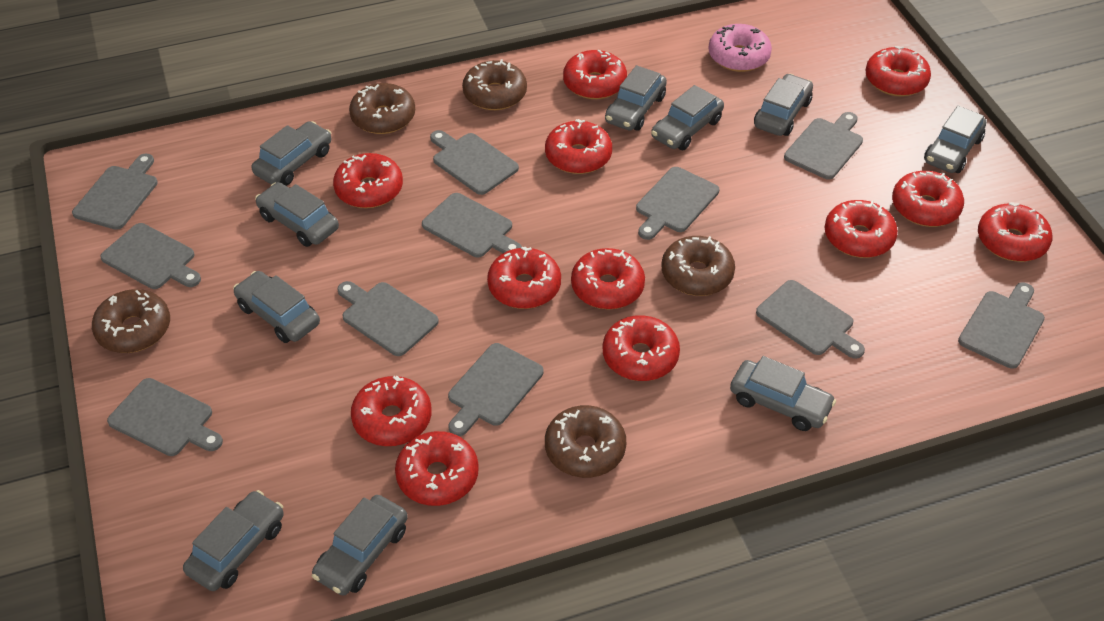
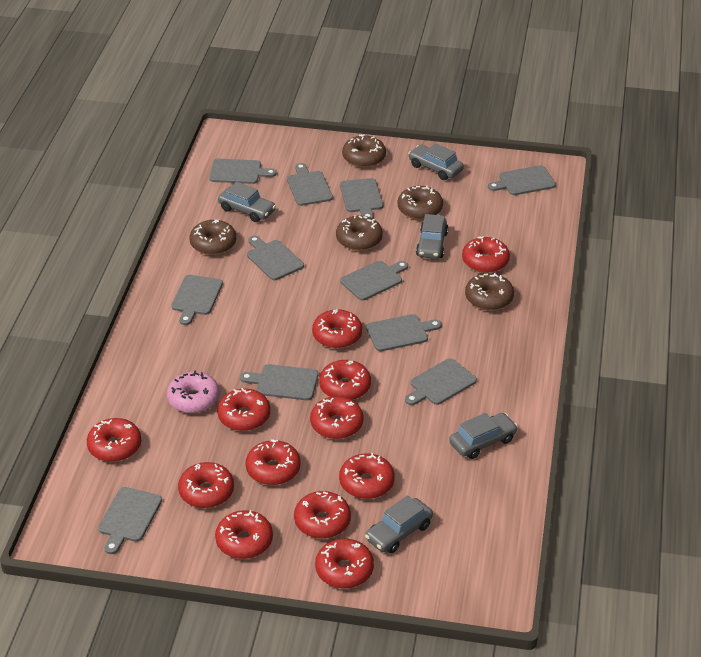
grey car: 10 -> 5

